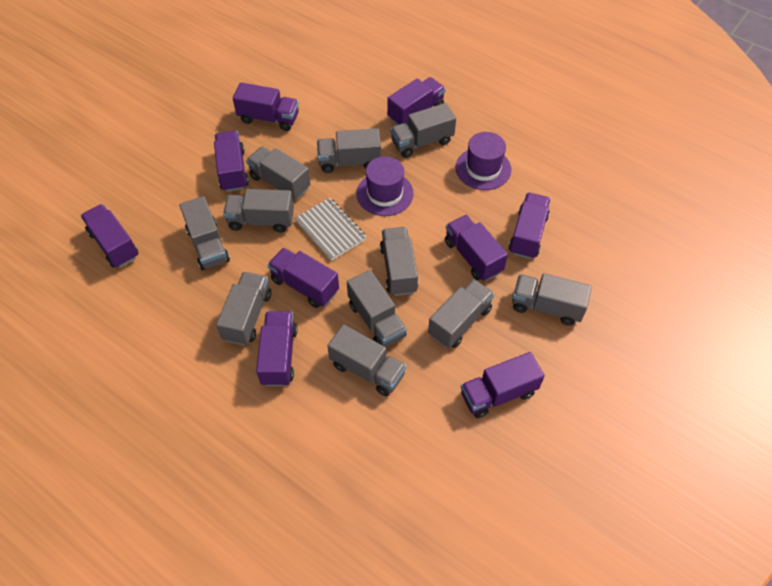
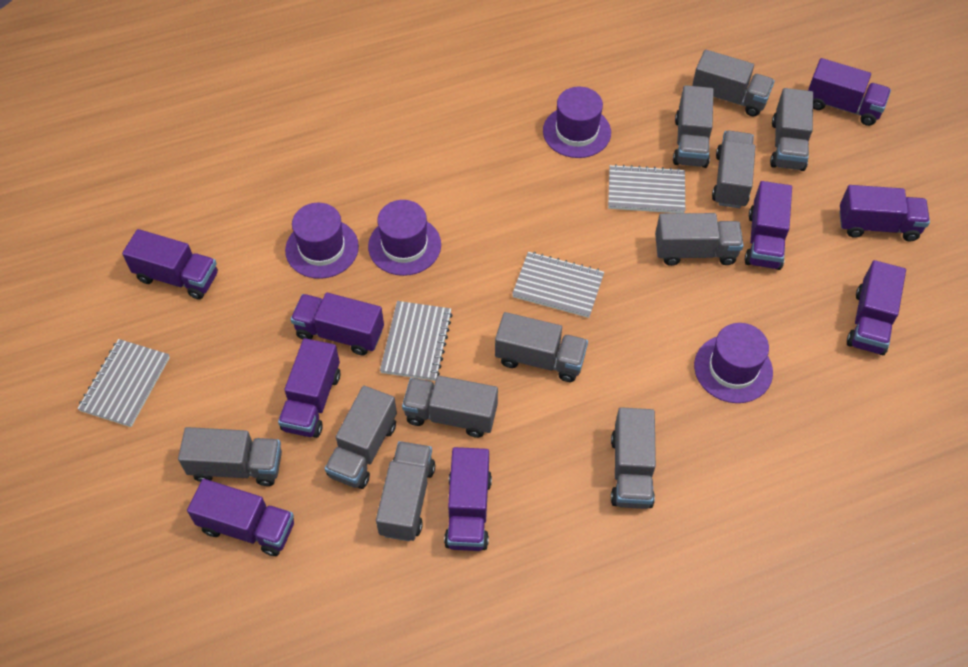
grey notebook: 1 -> 4
purple hat: 2 -> 4

